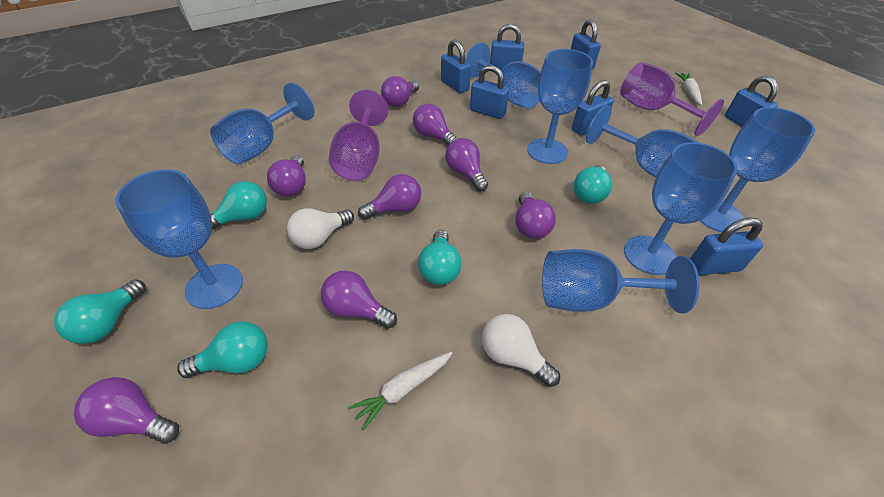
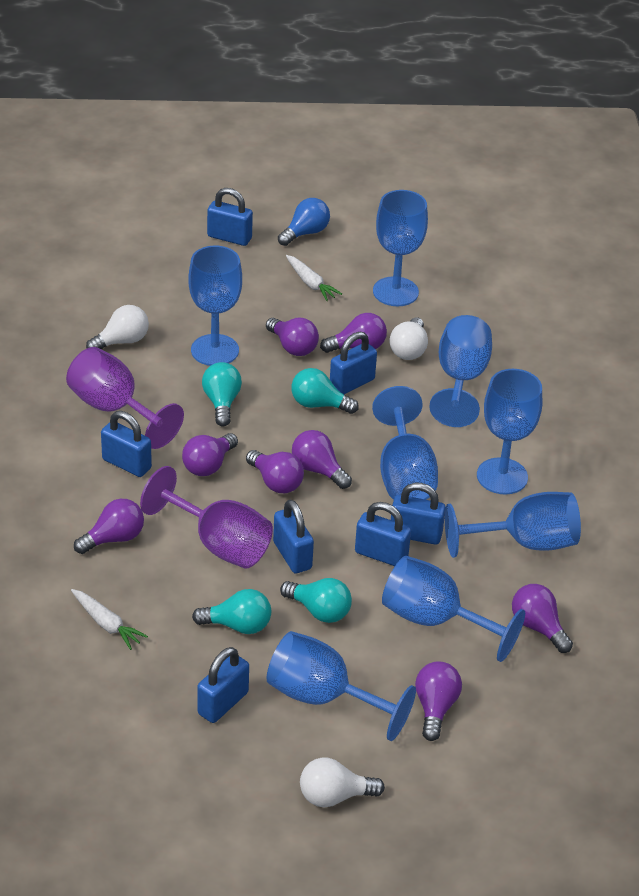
blue light bulb: 0 -> 1
turquoise light bulb: 5 -> 4
white light bulb: 2 -> 3

